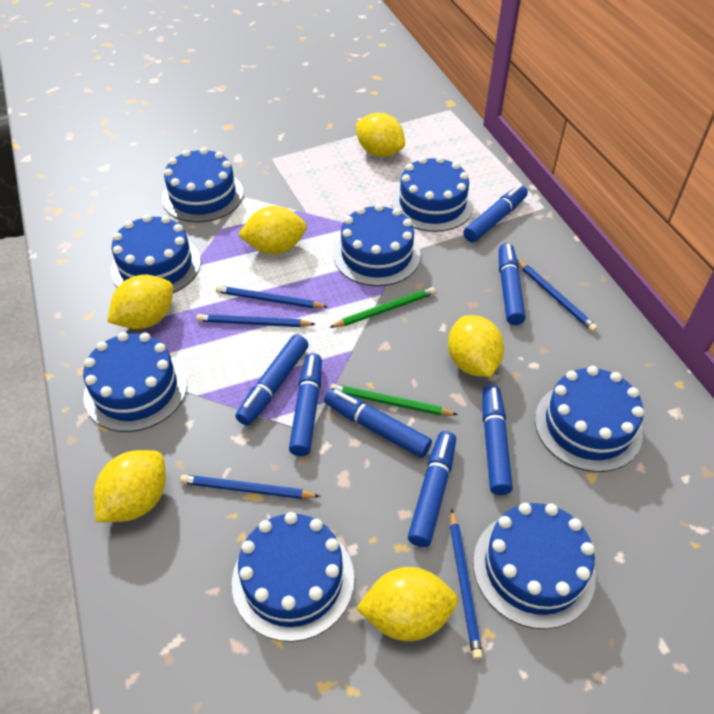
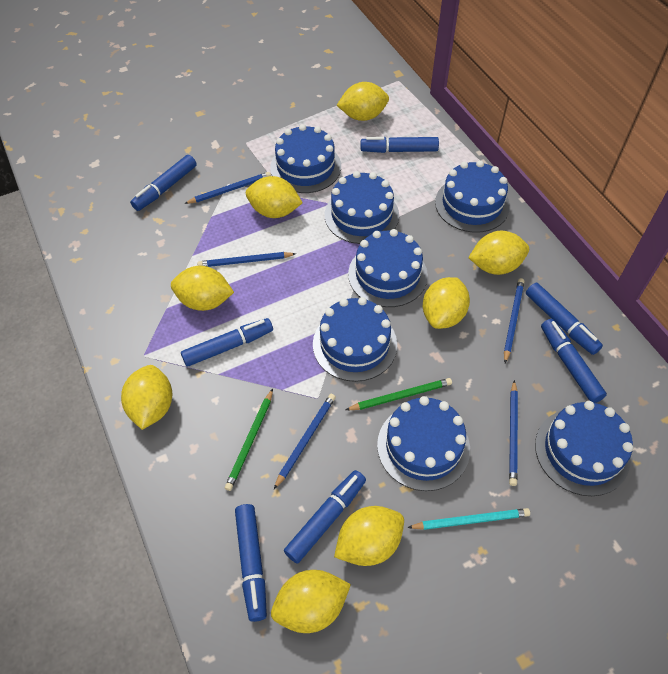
blue cake: 8 -> 7
turquoise pencil: 0 -> 1
yellow lemon: 6 -> 8

